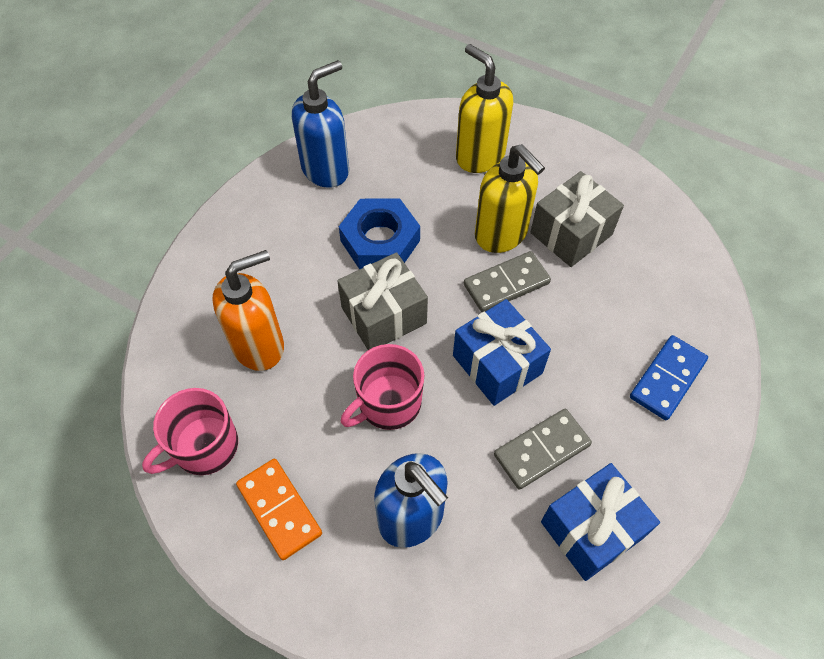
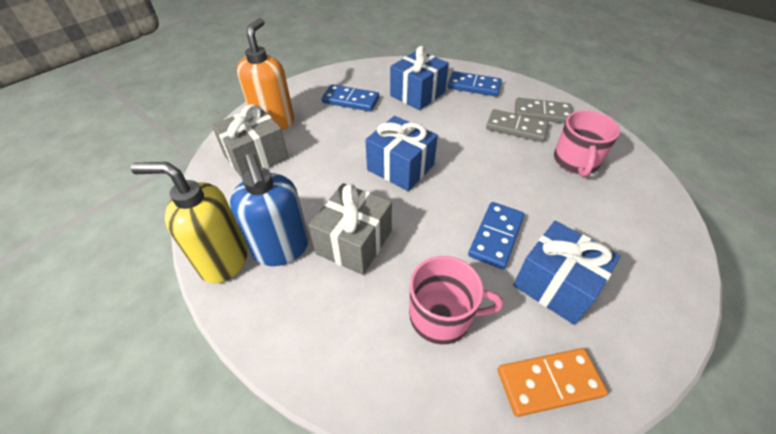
blue domino: 1 -> 3
blue gift: 2 -> 3
blue nut: 1 -> 0
blue soap dispenser: 2 -> 1
yellow soap dispenser: 2 -> 1

